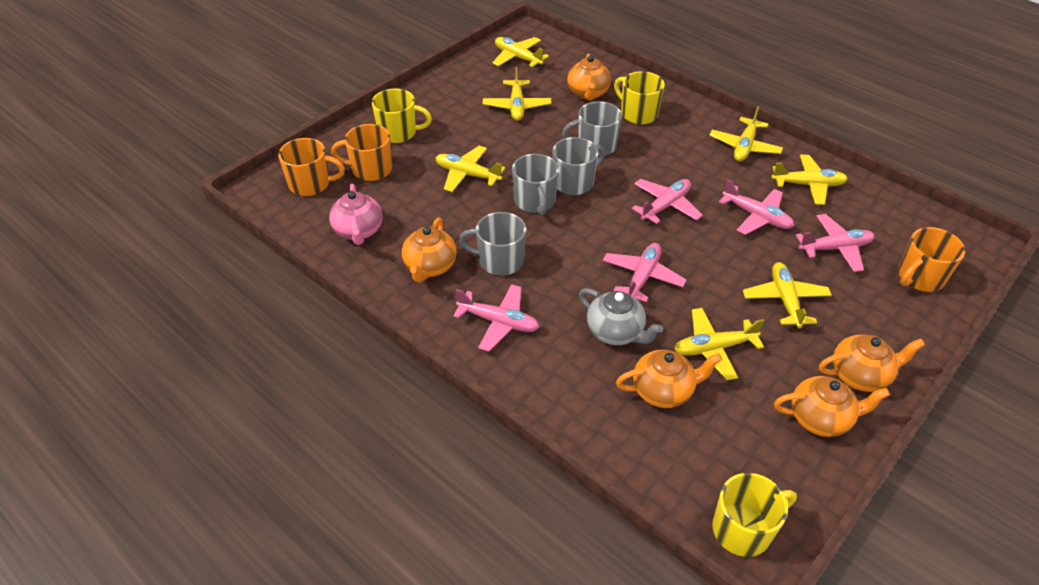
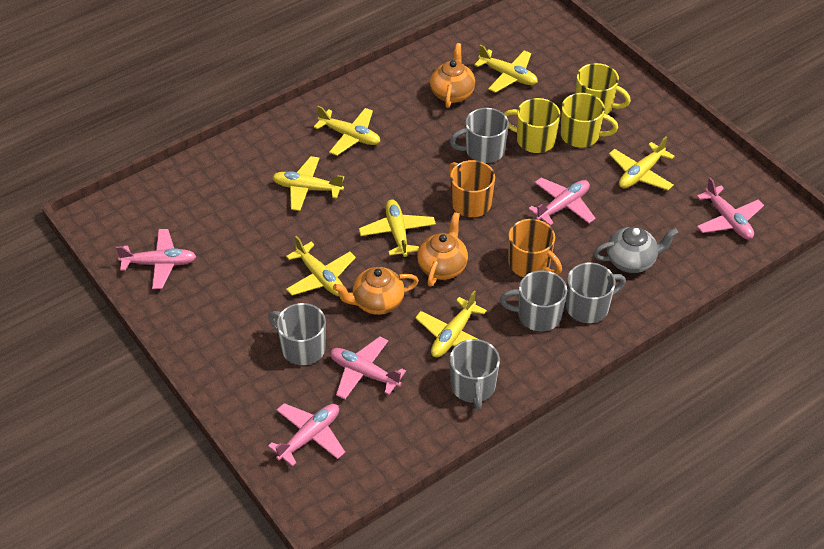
grey mug: 4 -> 5
orange mug: 3 -> 2
orange teapot: 5 -> 3
pink teapot: 1 -> 0

